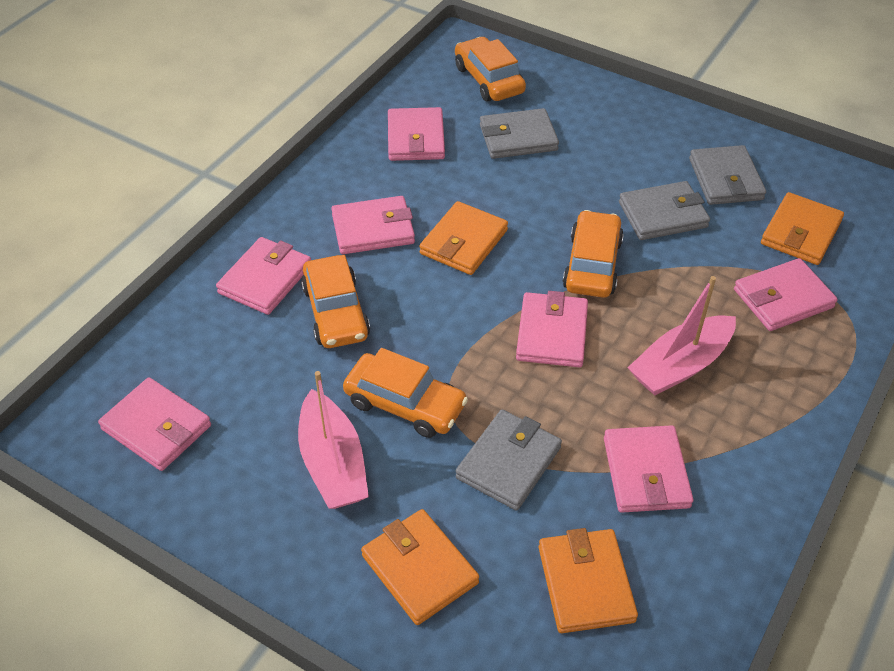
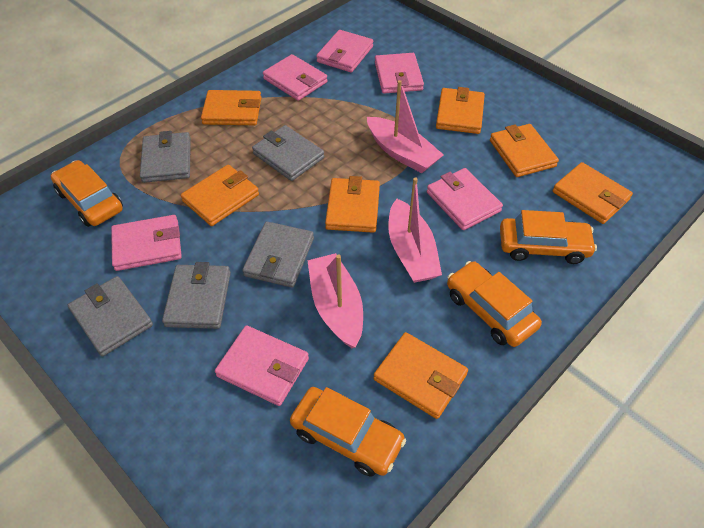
grey wallet: 4 -> 5
orange wallet: 4 -> 7
pink boat: 2 -> 3
pink wallet: 7 -> 6

